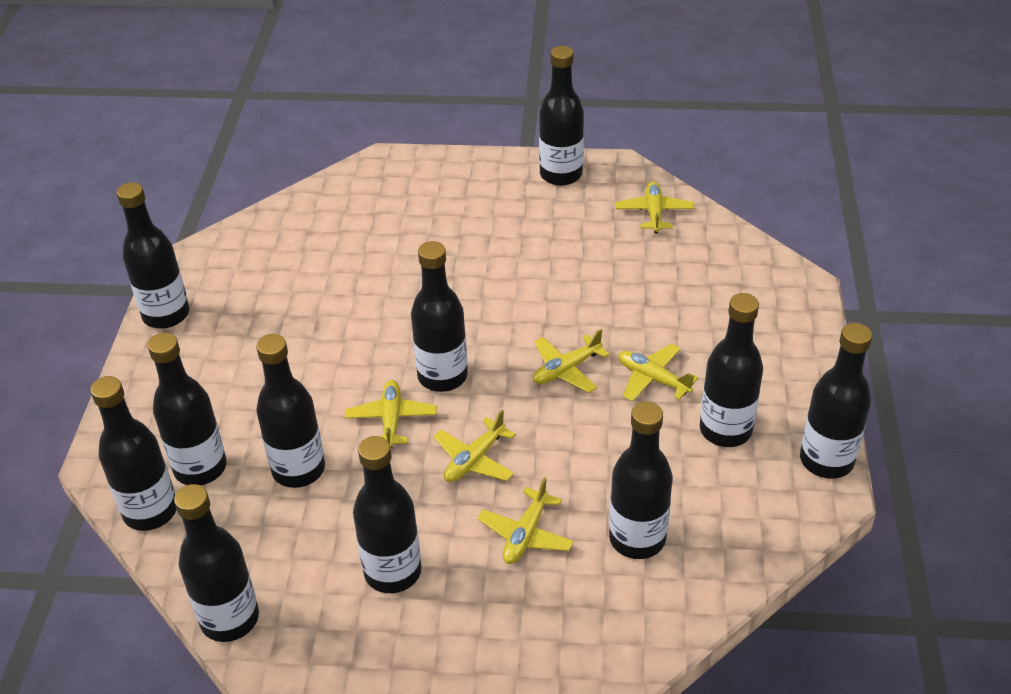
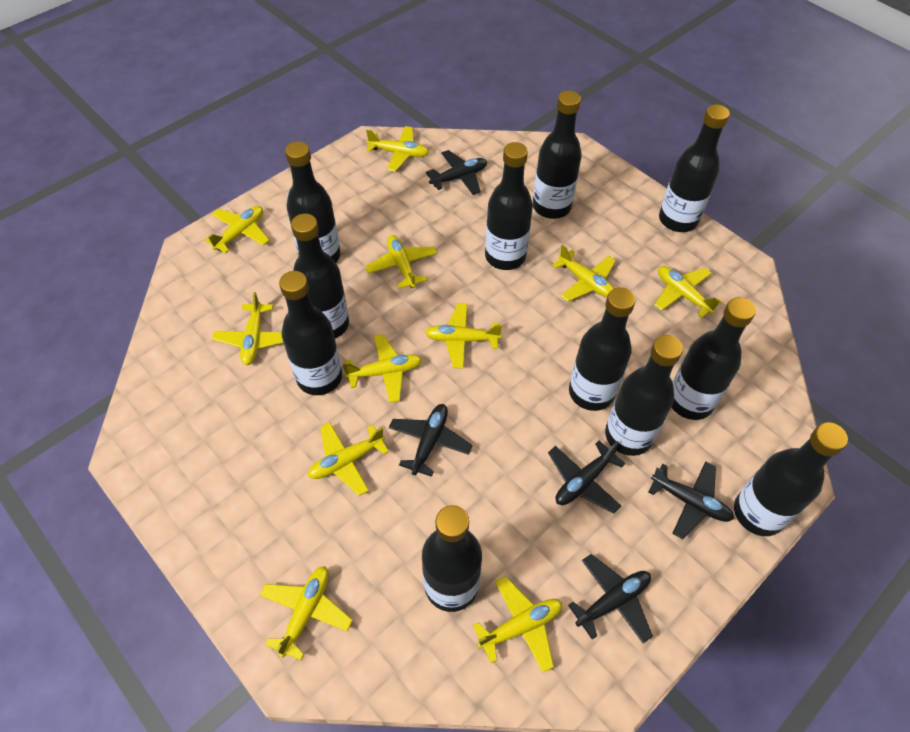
black plane: 0 -> 5
yellow plane: 6 -> 11

